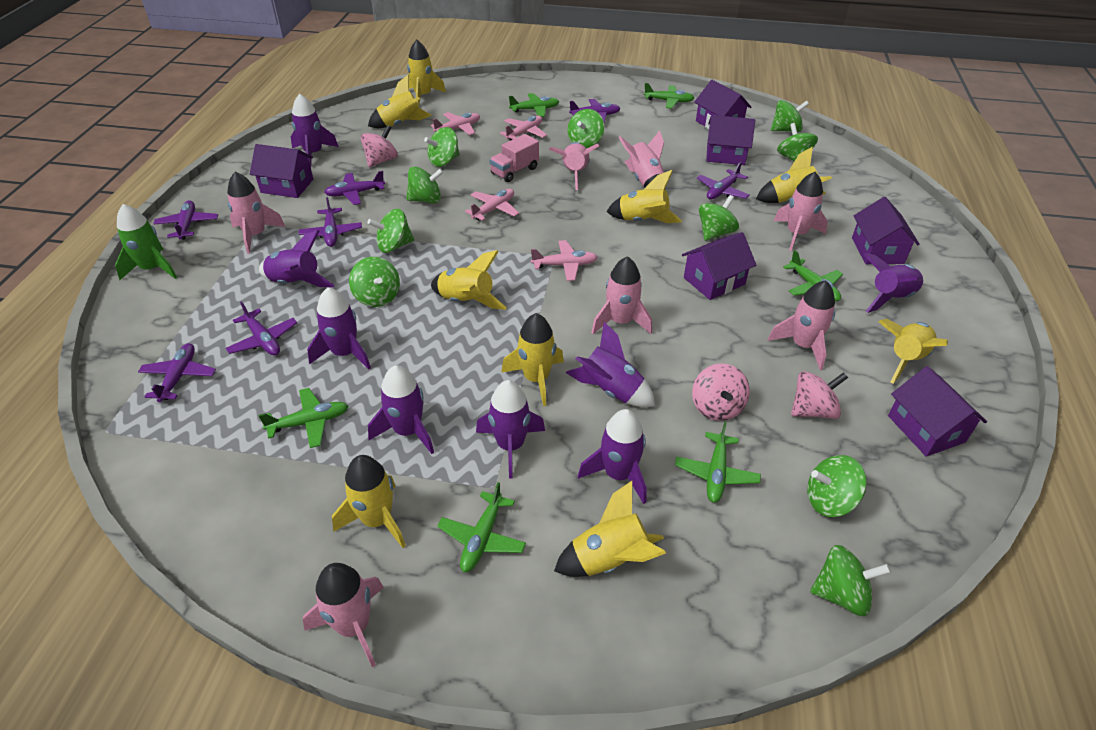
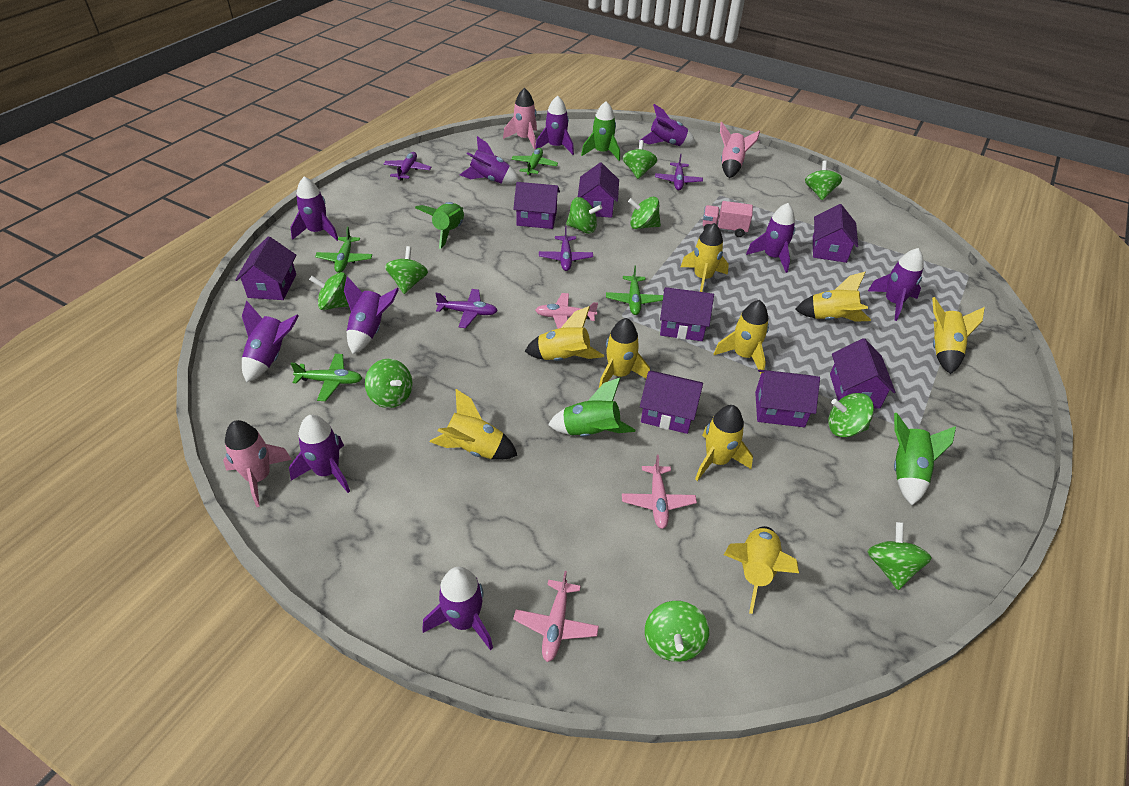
green plane: 6 -> 4
green rocket: 1 -> 4
pink plane: 4 -> 3
pink rocket: 7 -> 3
pink spinning top: 3 -> 0
purple house: 6 -> 8
purple plane: 7 -> 4
purple rocket: 8 -> 10

